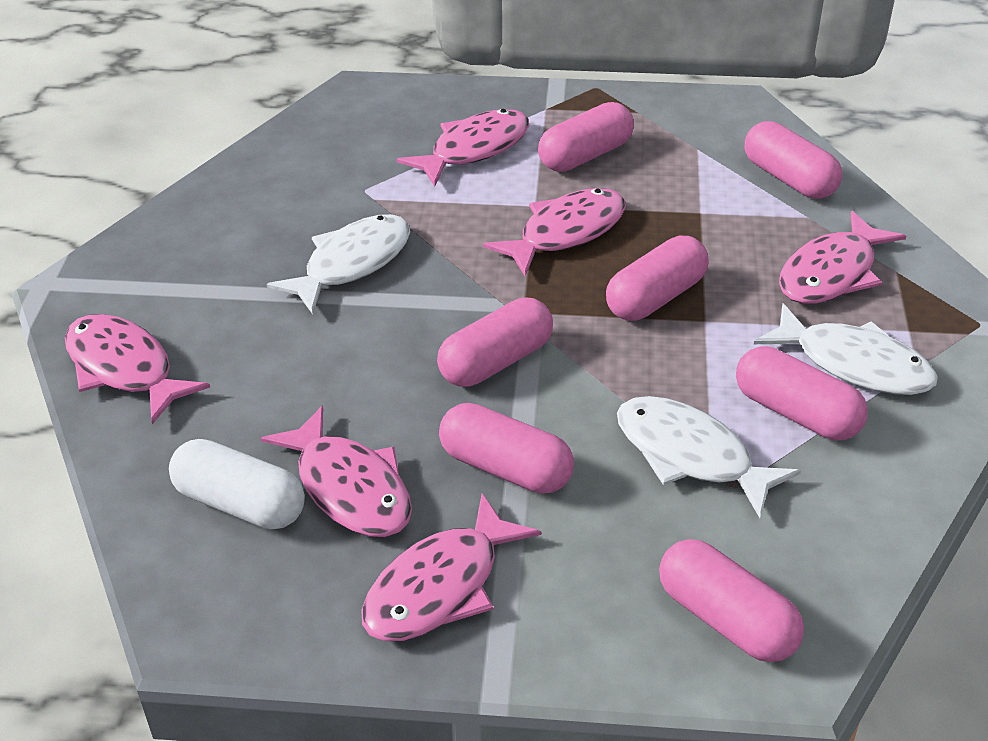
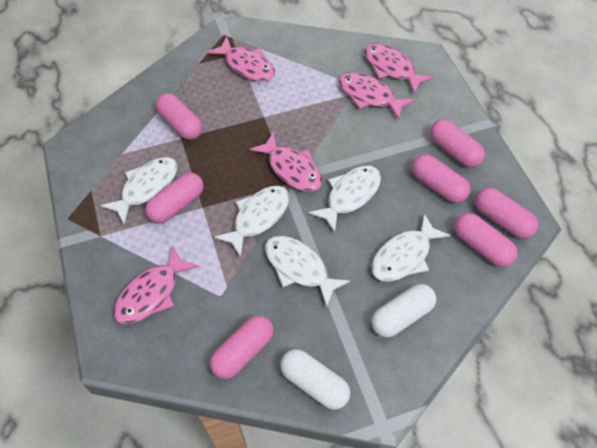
pink fish: 6 -> 5
white capsule: 1 -> 2
white fish: 3 -> 5

